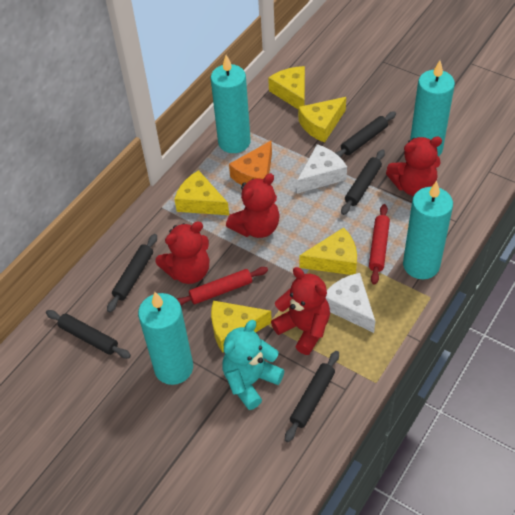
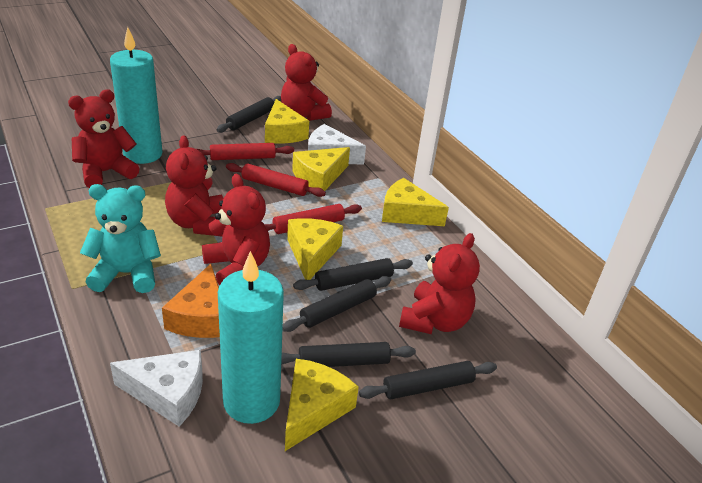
red rolling pin: 2 -> 3
red teddy bear: 4 -> 5
turquoise candle: 4 -> 2

